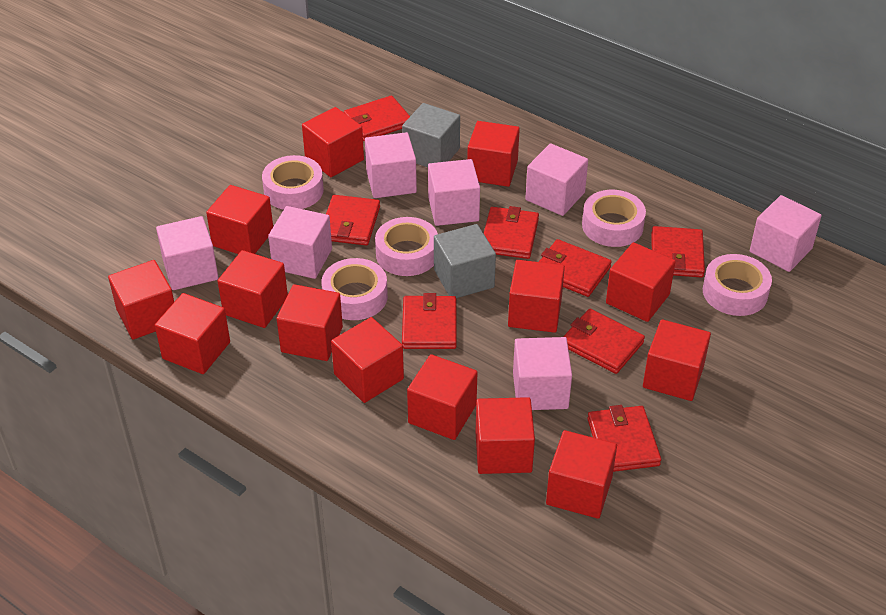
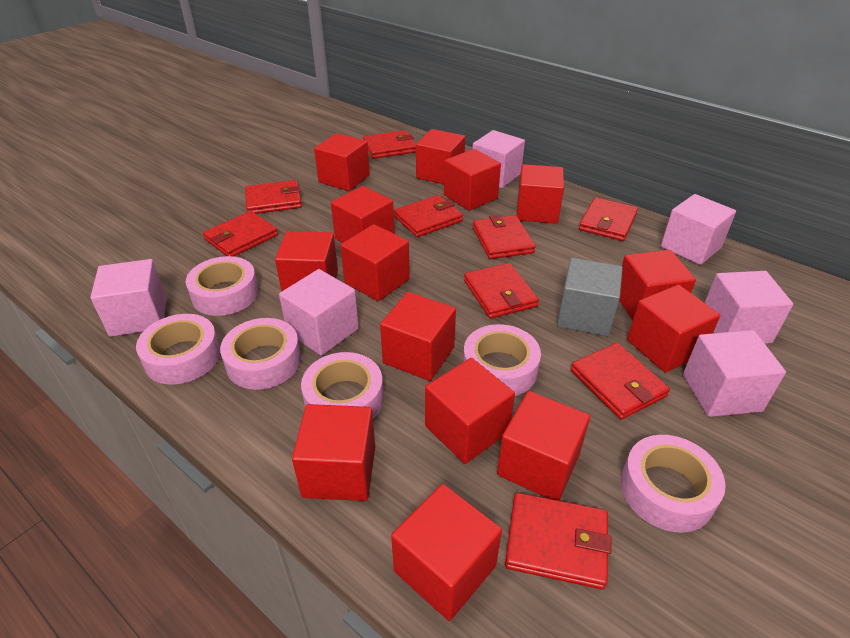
grey cube: 2 -> 1
pink cube: 7 -> 6
pink tape: 5 -> 6
red wallet: 8 -> 9

